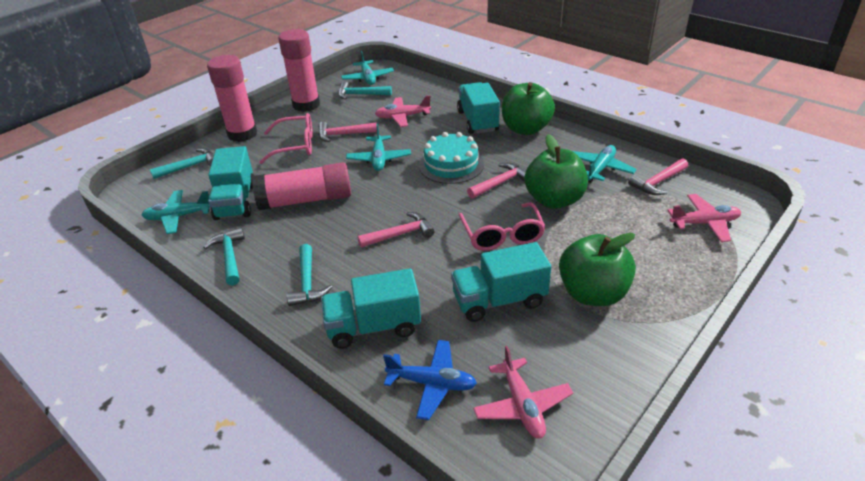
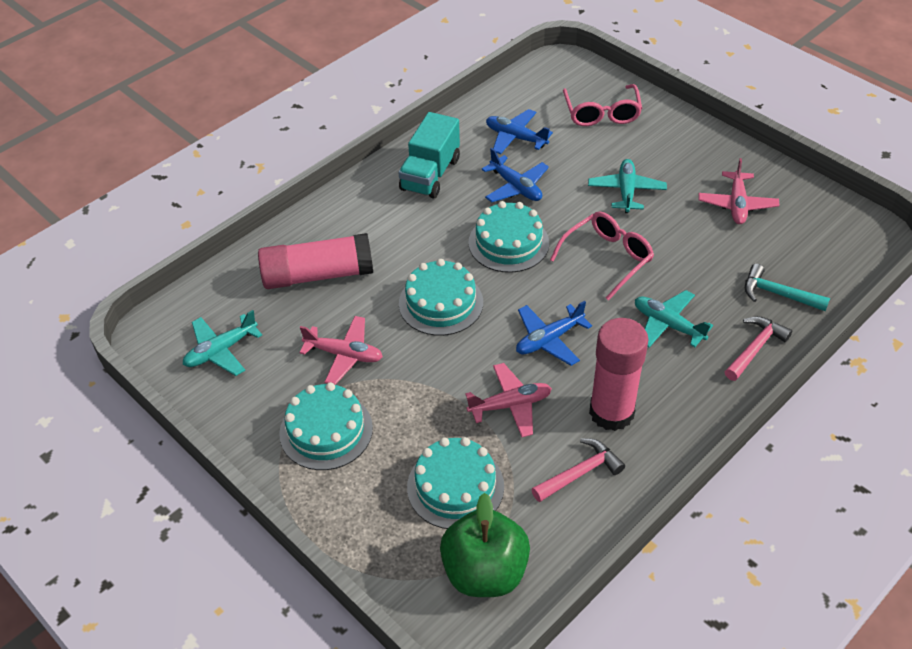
blue plane: 1 -> 3
green apple: 3 -> 1
pink glue stick: 3 -> 2
pink hammer: 4 -> 2
turquoise cake: 1 -> 4
turquoise hammer: 4 -> 1
turquoise plane: 4 -> 3
turquoise truck: 4 -> 1

